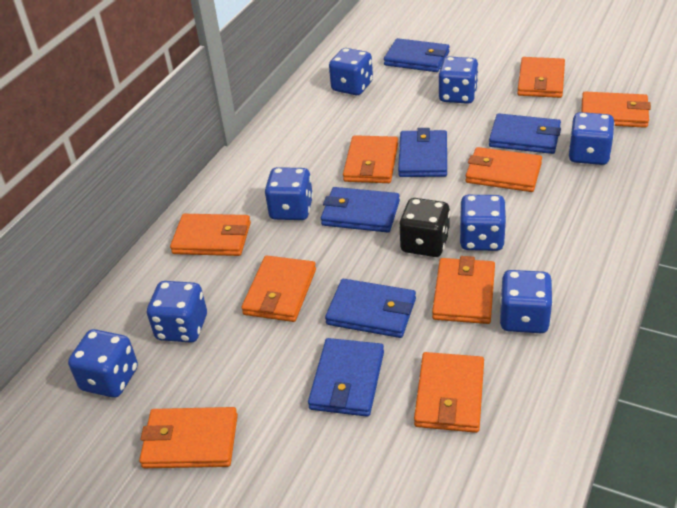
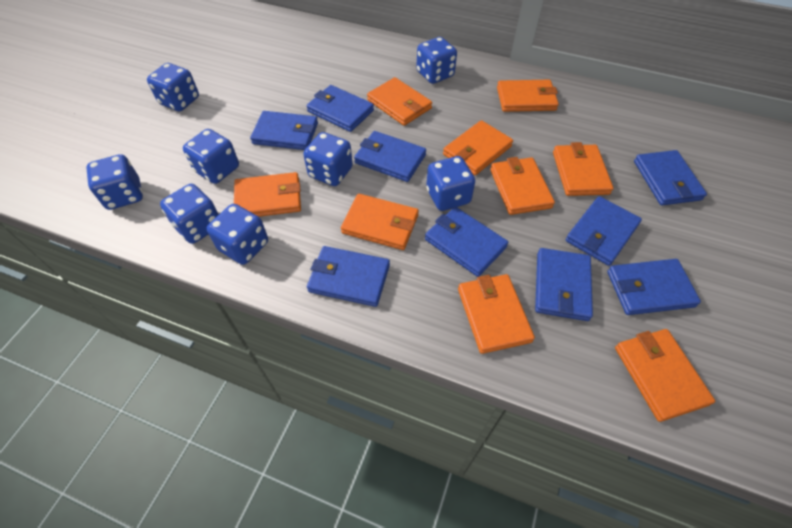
black dice: 1 -> 0
blue wallet: 6 -> 9

